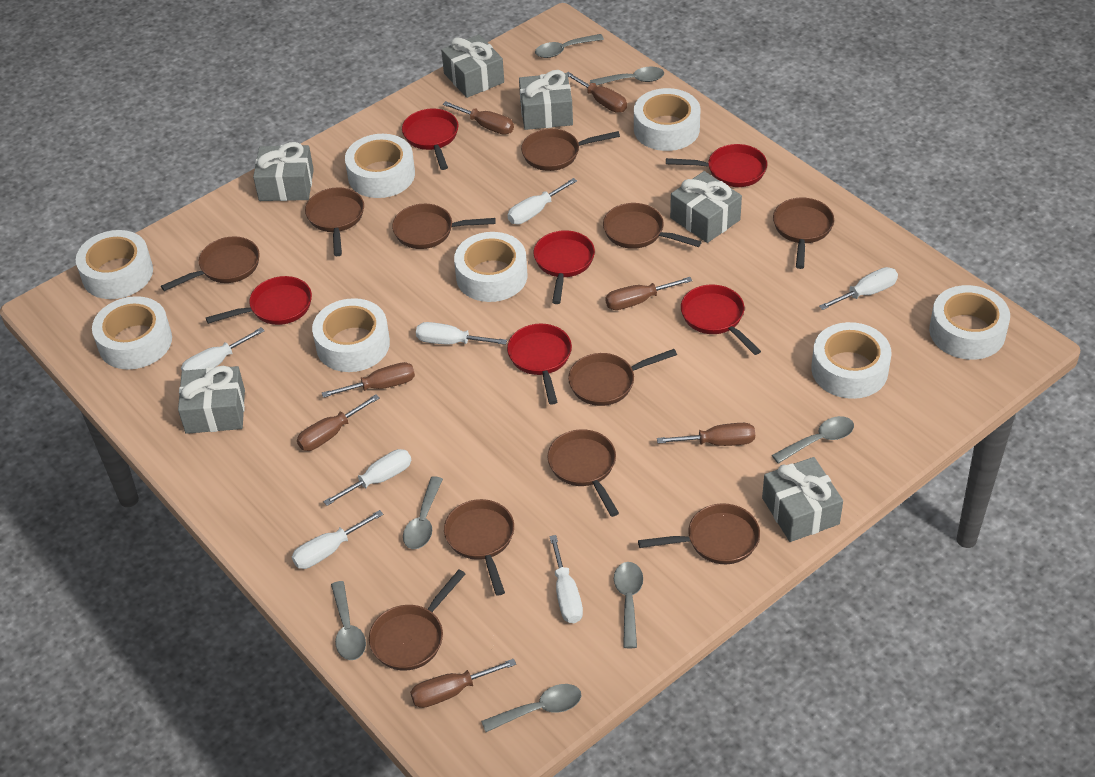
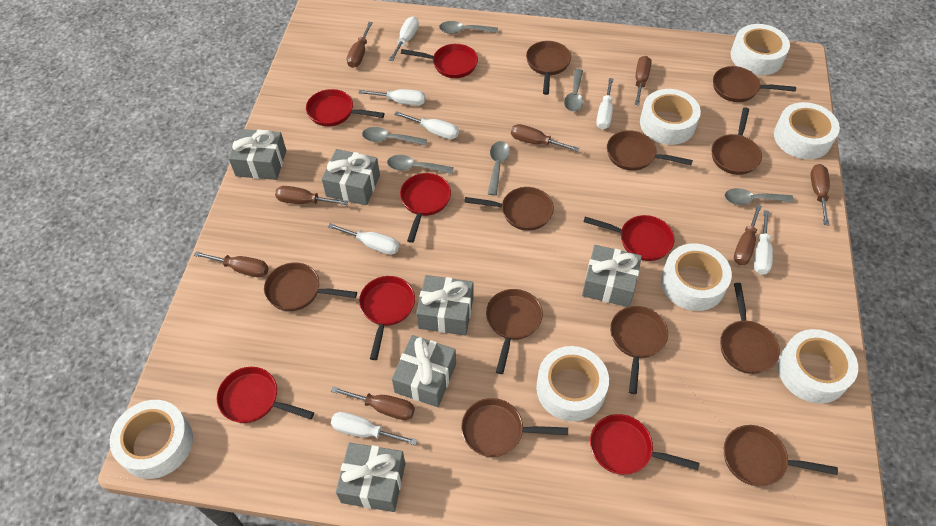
brown screwdriver: 7 -> 8
grey spoon: 7 -> 6
red pan: 6 -> 7
white tape: 8 -> 7

